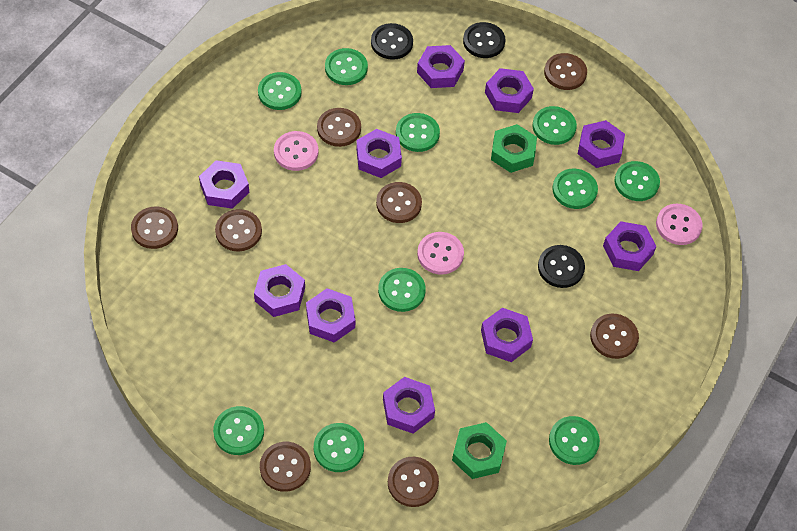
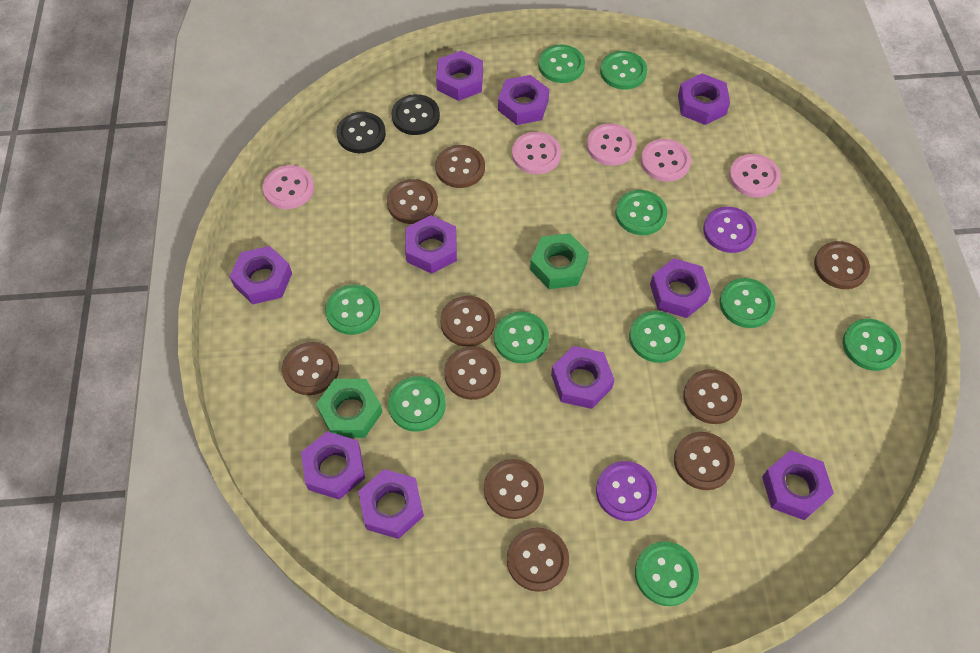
black button: 3 -> 2
brown button: 8 -> 10
pink button: 3 -> 5
purple button: 0 -> 2

